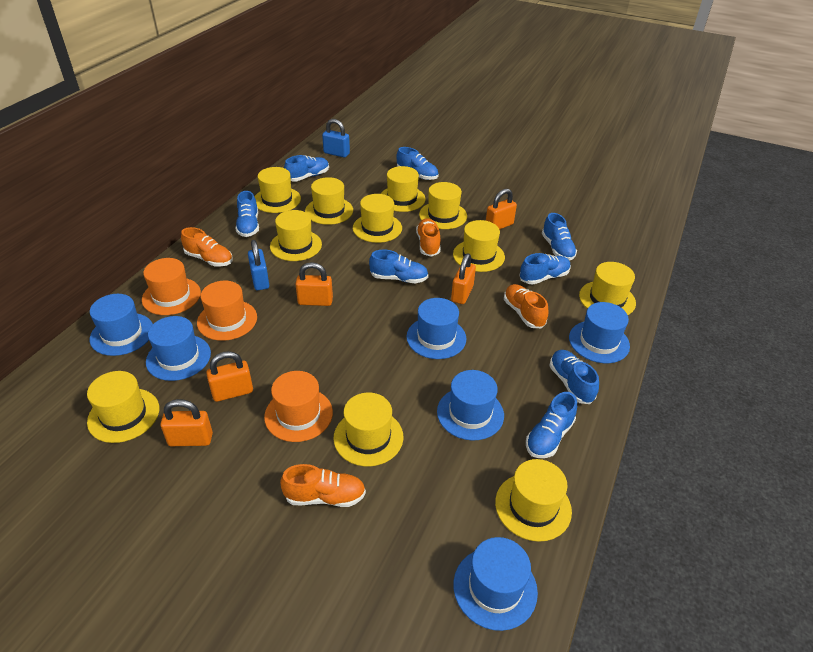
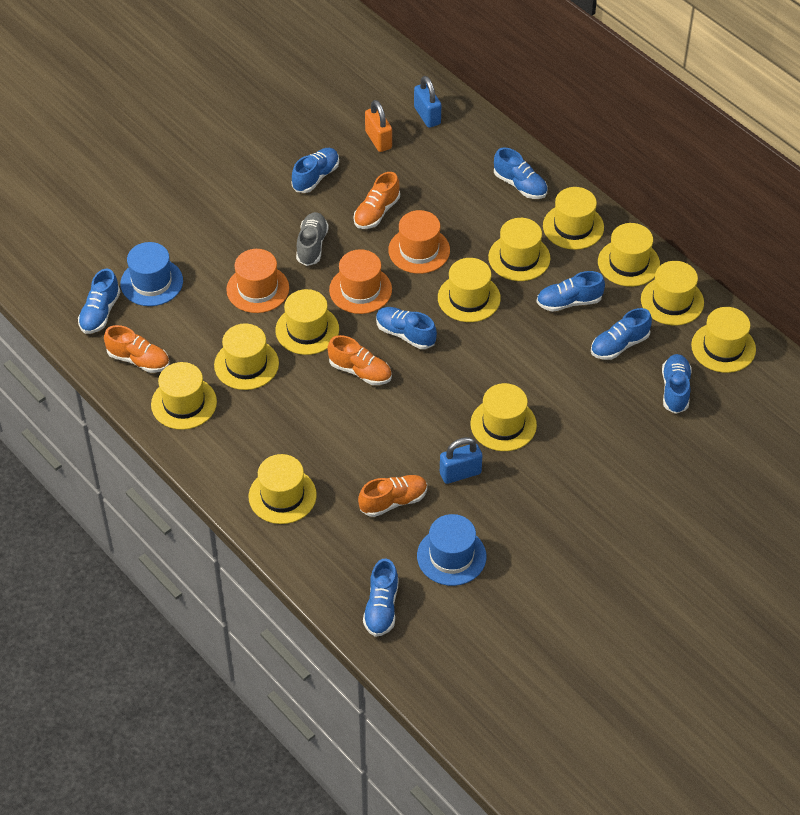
blue hat: 6 -> 2
grey shoe: 0 -> 1
orange padlock: 5 -> 1

